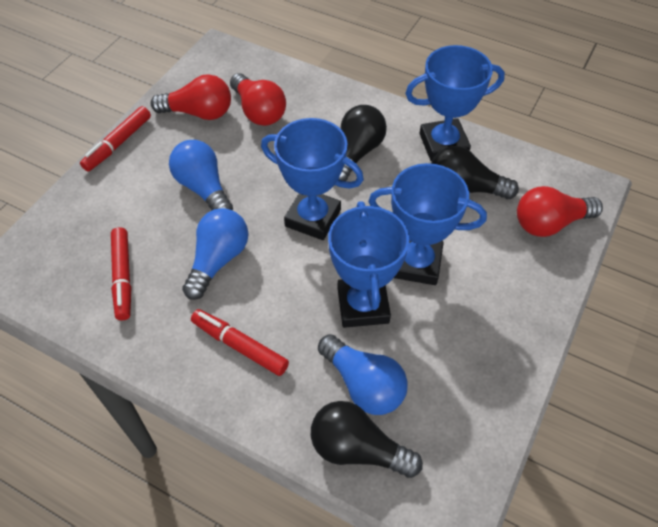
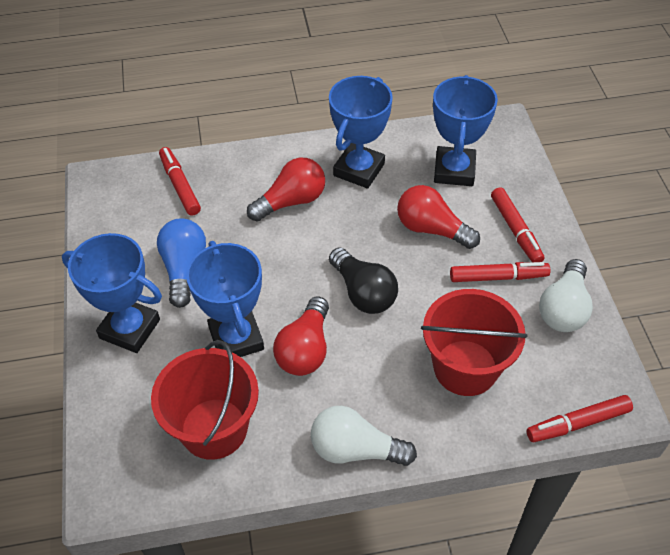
black light bulb: 3 -> 1
blue light bulb: 3 -> 1
red bucket: 0 -> 2
red marker: 3 -> 4
white light bulb: 0 -> 2

